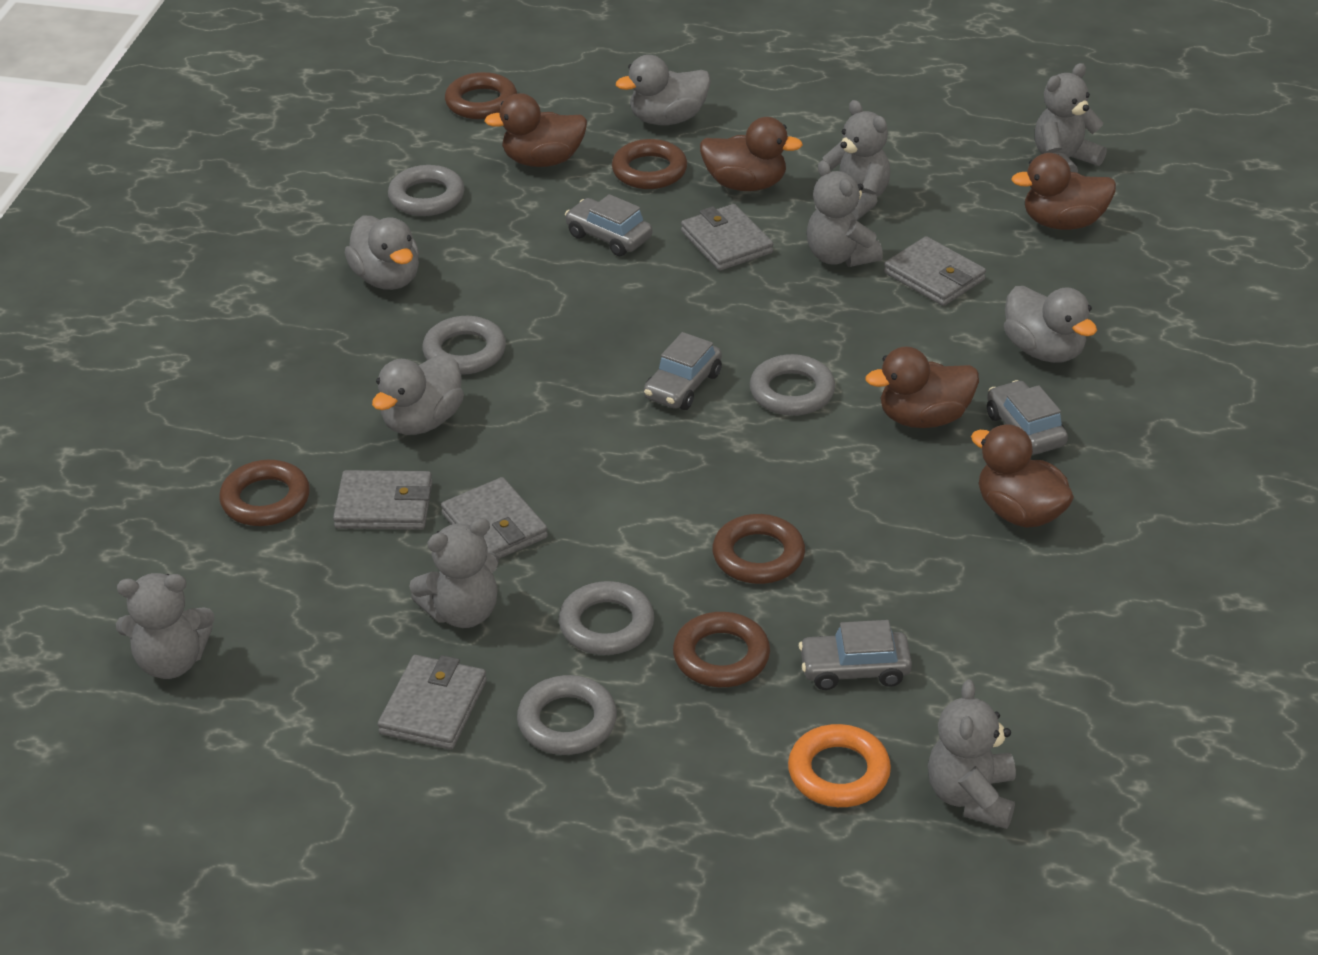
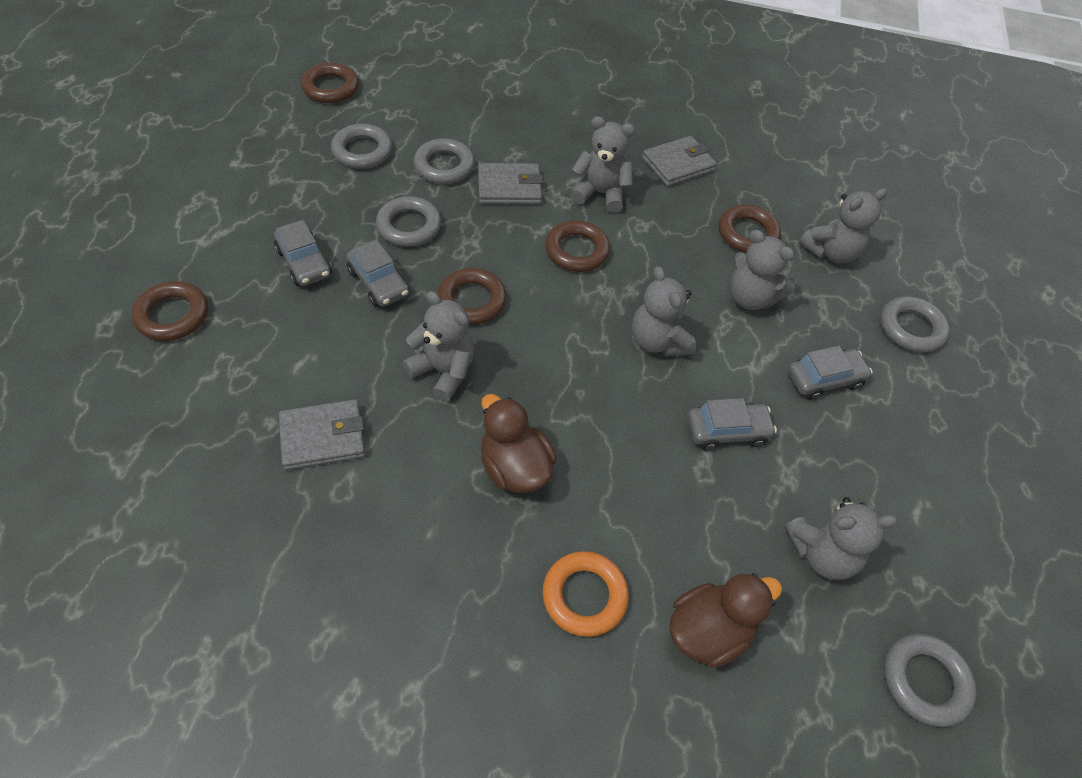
brown duck: 5 -> 2
grey duck: 4 -> 0
grey wallet: 5 -> 3

